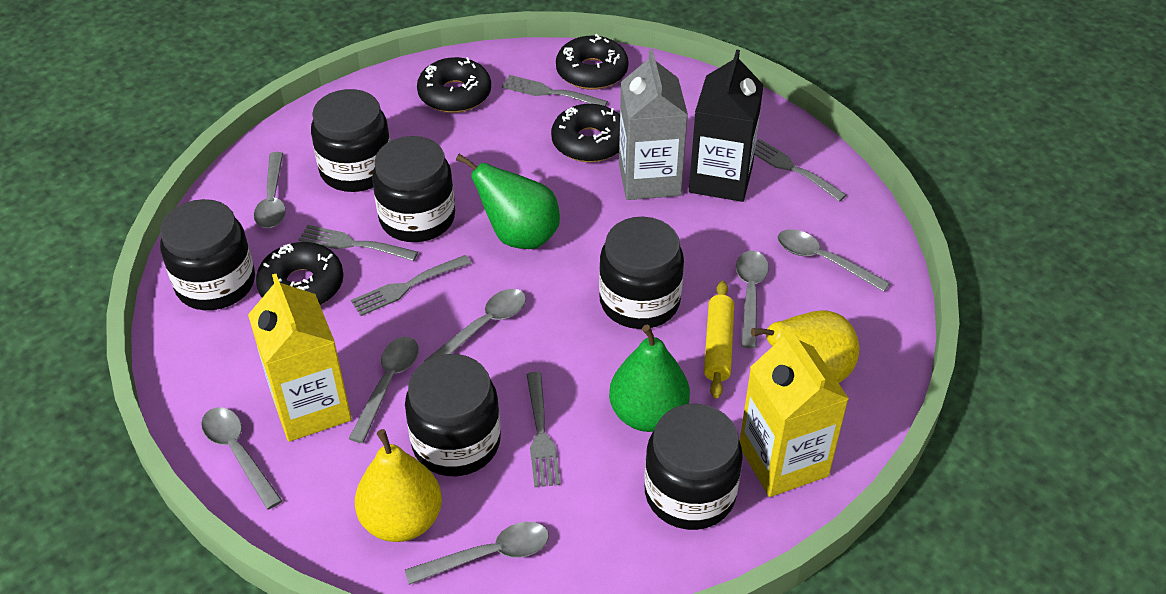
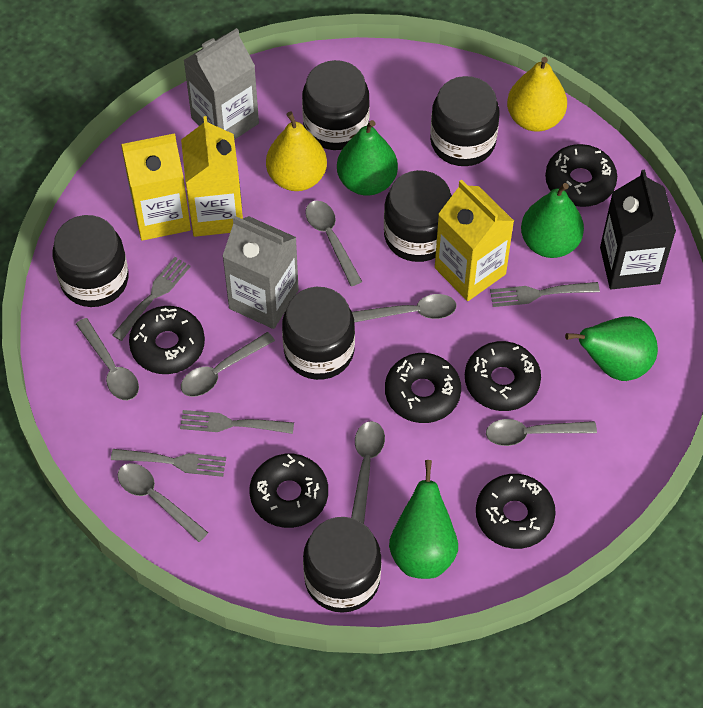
black donut: 4 -> 6
green pear: 2 -> 4
grey carton: 1 -> 2
grey fork: 5 -> 4
yellow carton: 2 -> 3
yellow rolling pin: 1 -> 0

